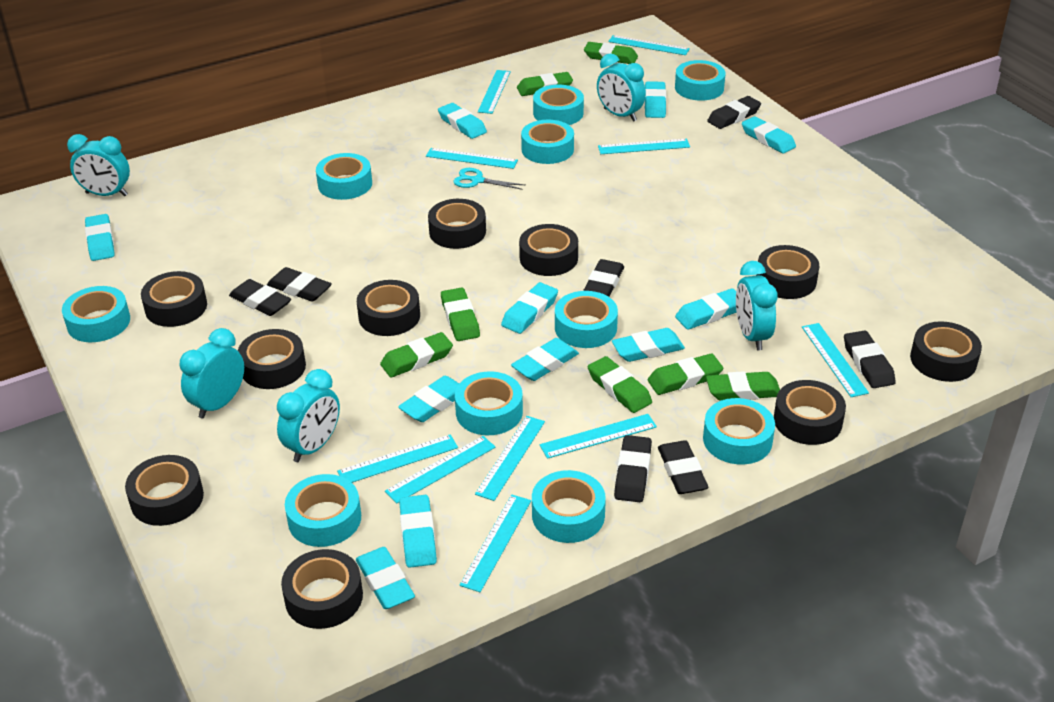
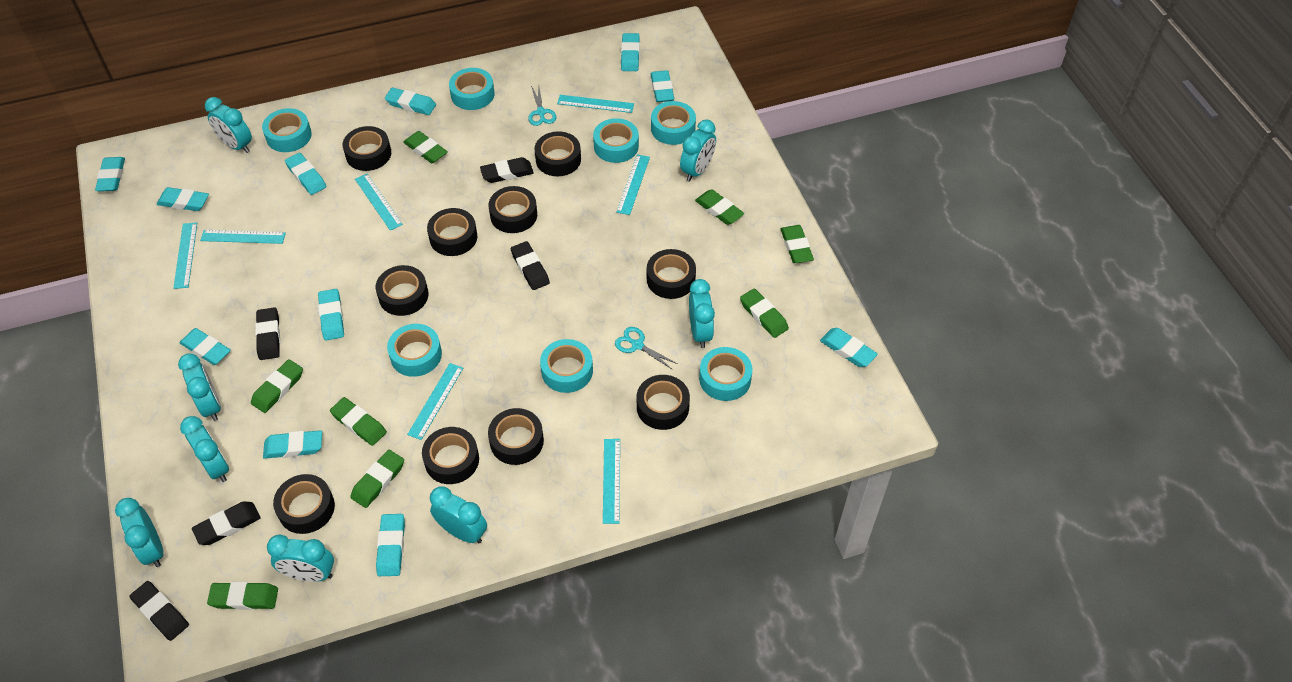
black eraser: 7 -> 5
green eraser: 7 -> 8
turquoise clock: 5 -> 8
turquoise ruler: 10 -> 7
turquoise scissors: 1 -> 2
turquoise tape: 10 -> 7

